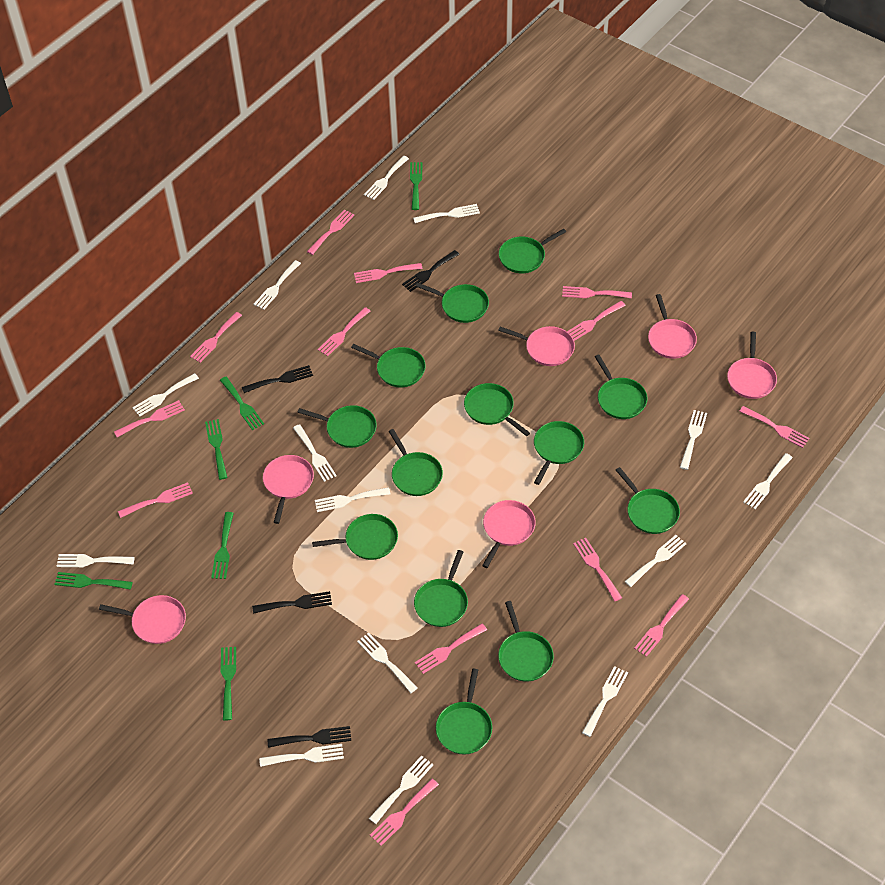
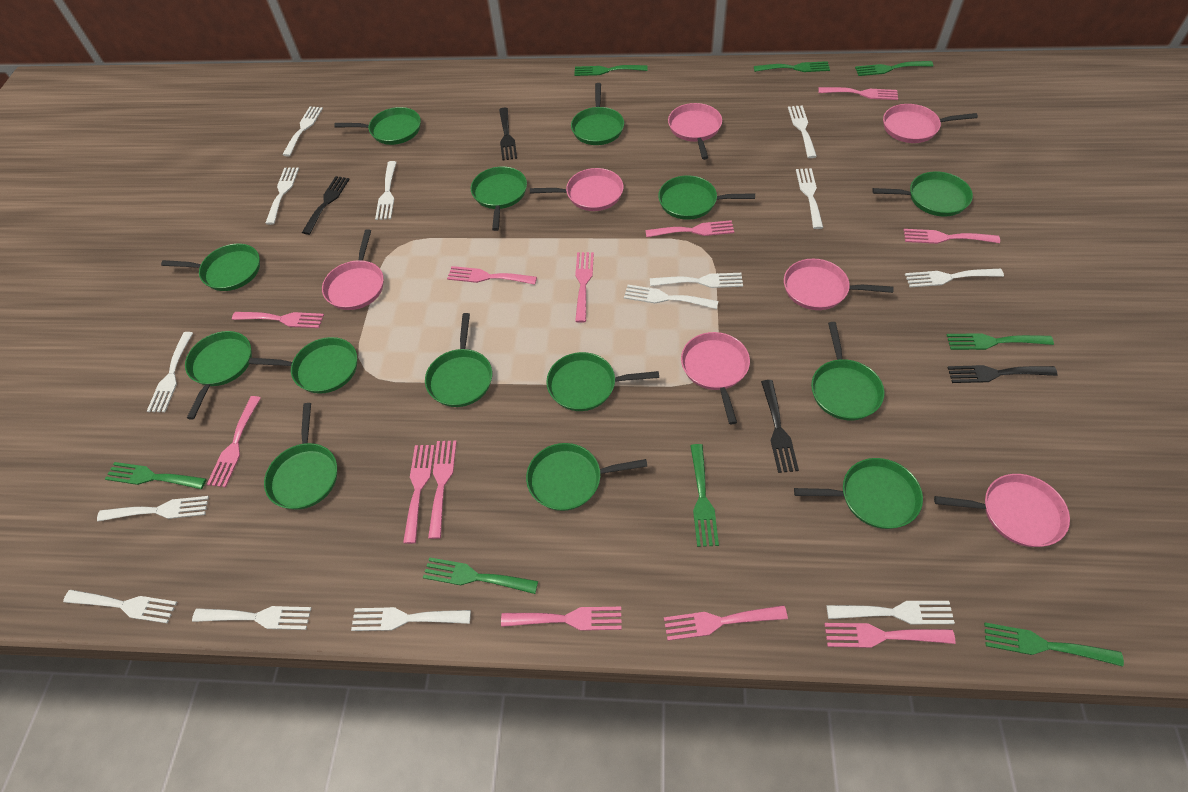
green fork: 6 -> 8
green pan: 13 -> 14
pink fork: 13 -> 12
pink pan: 6 -> 7

